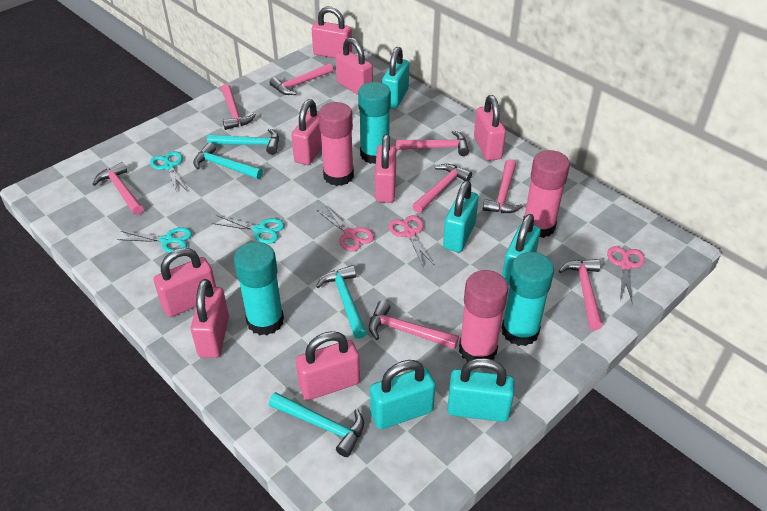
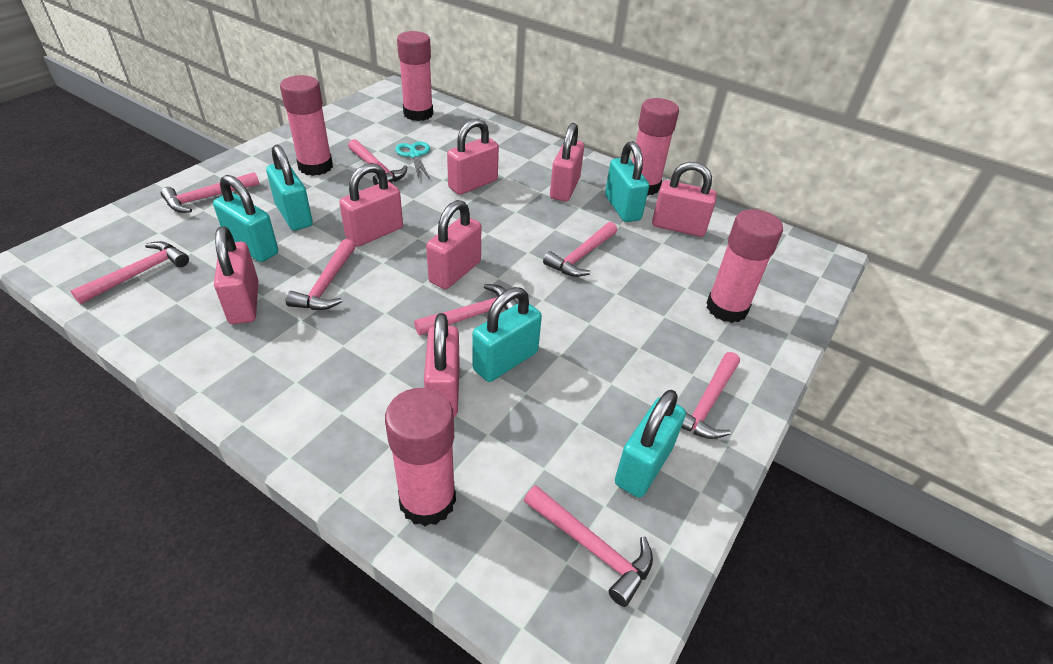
pink glue stick: 3 -> 5
pink padlock: 8 -> 7
pink scissors: 3 -> 0
turquoise glue stick: 3 -> 0
turquoise hammer: 4 -> 0
turquoise scissors: 3 -> 1

